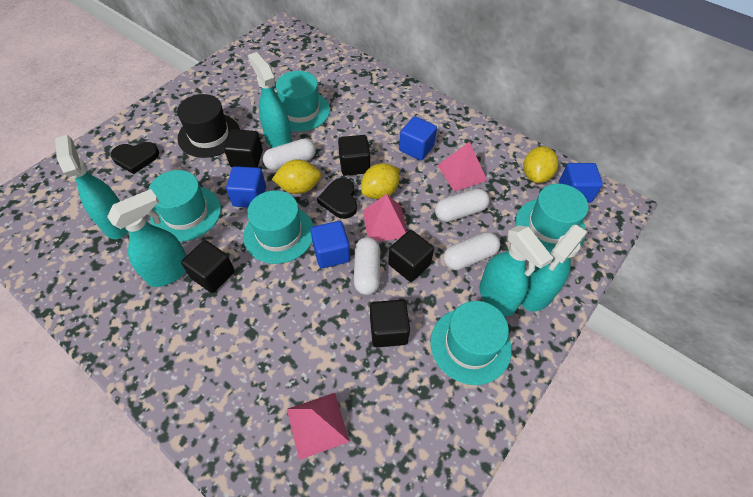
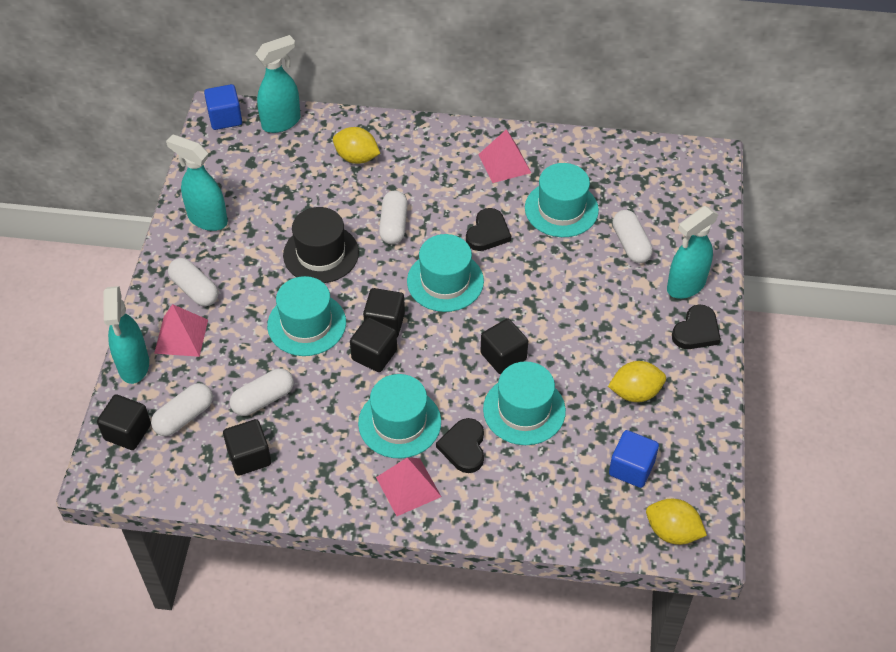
black heart: 2 -> 3
blue cube: 4 -> 2
turquoise spray bottle: 5 -> 4
white capsule: 4 -> 5

